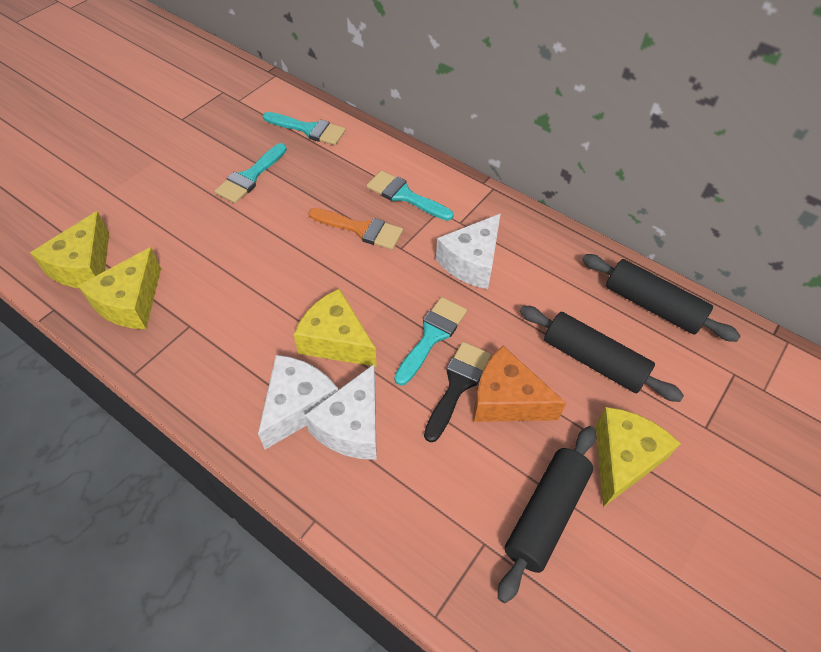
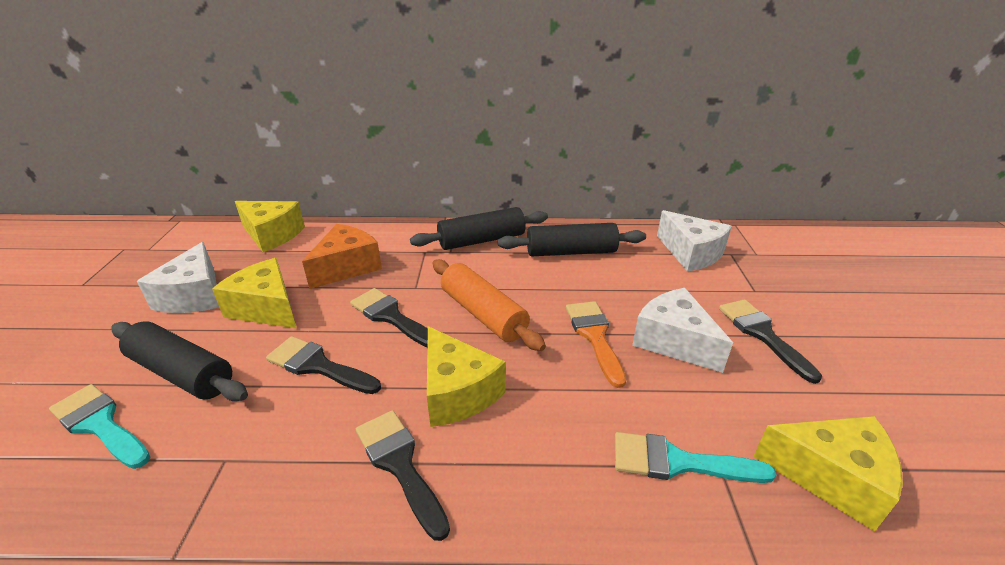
black brush: 1 -> 4
orange rolling pin: 0 -> 1
turquoise brush: 4 -> 2

